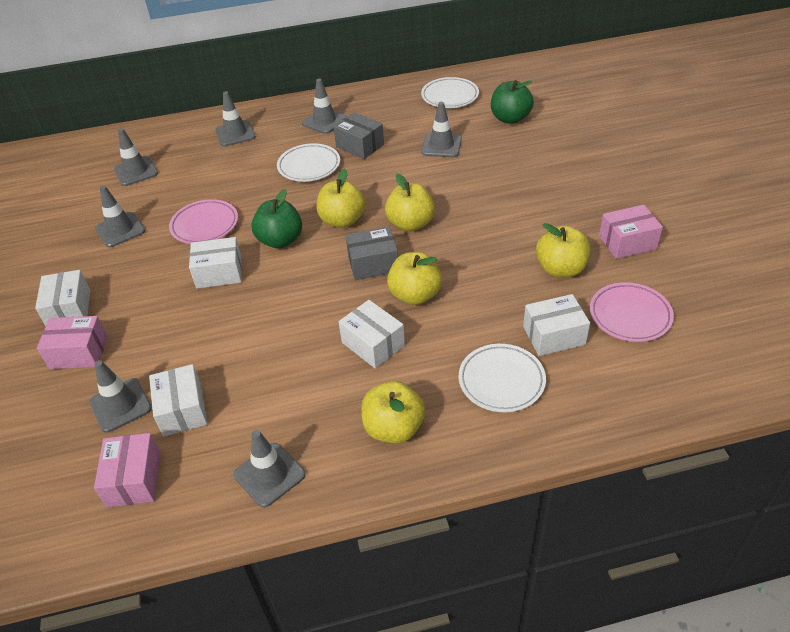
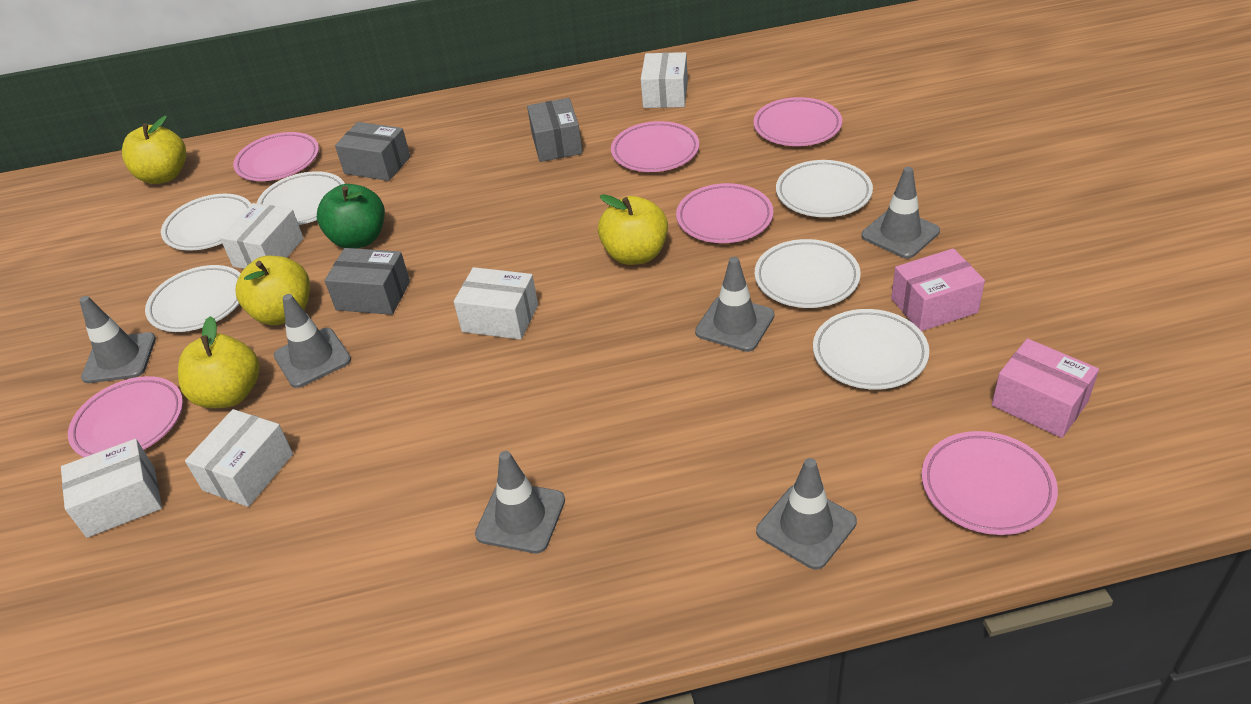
green apple: 2 -> 1
grey box: 2 -> 3
grey traffic cone: 7 -> 6
pink box: 3 -> 2
pink plate: 2 -> 6
white plate: 3 -> 6
yellow apple: 5 -> 4

